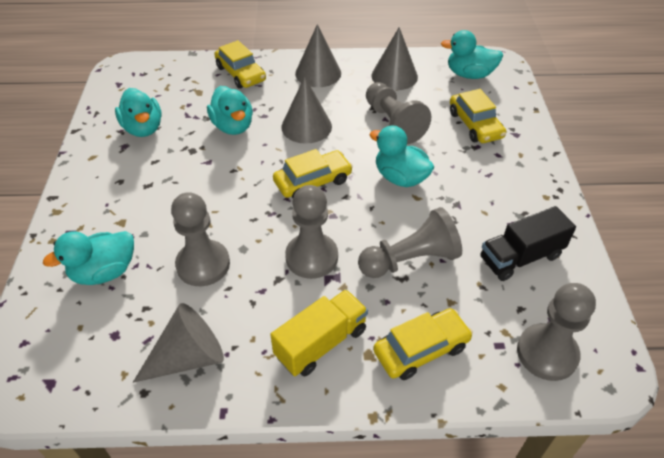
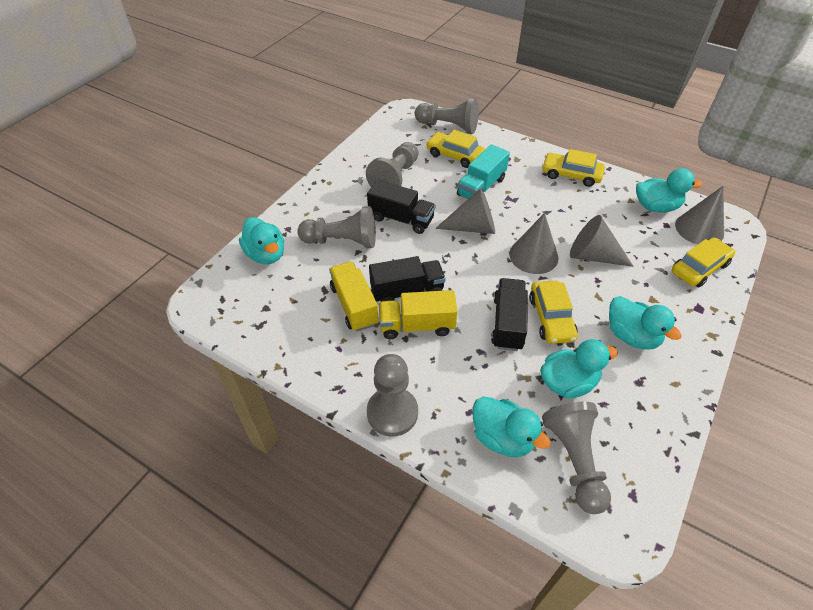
black truck: 1 -> 3
turquoise truck: 0 -> 1
yellow truck: 1 -> 2

